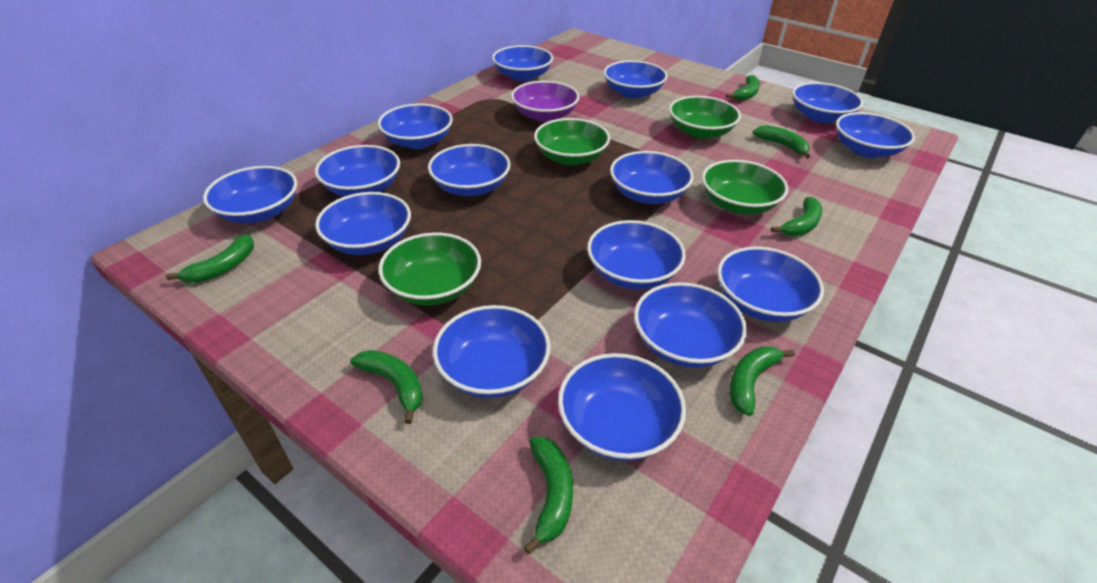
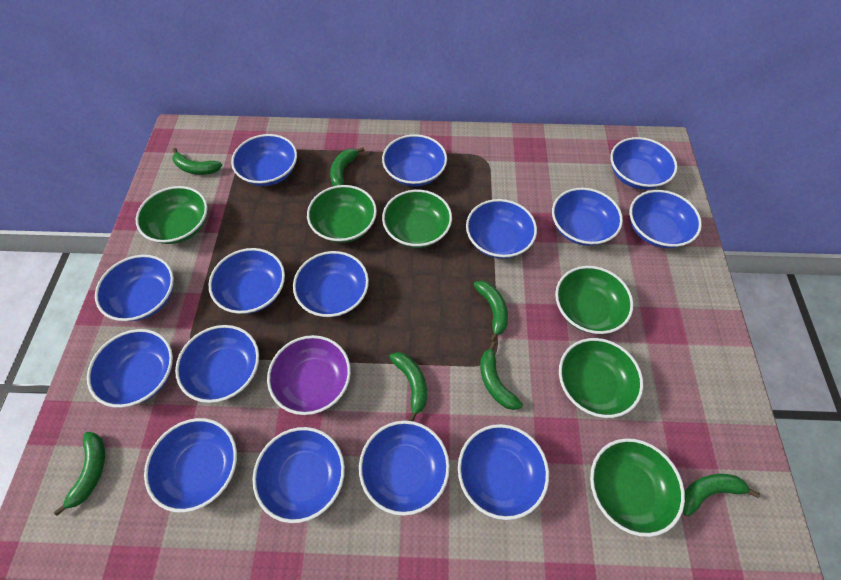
green bowl: 4 -> 6

